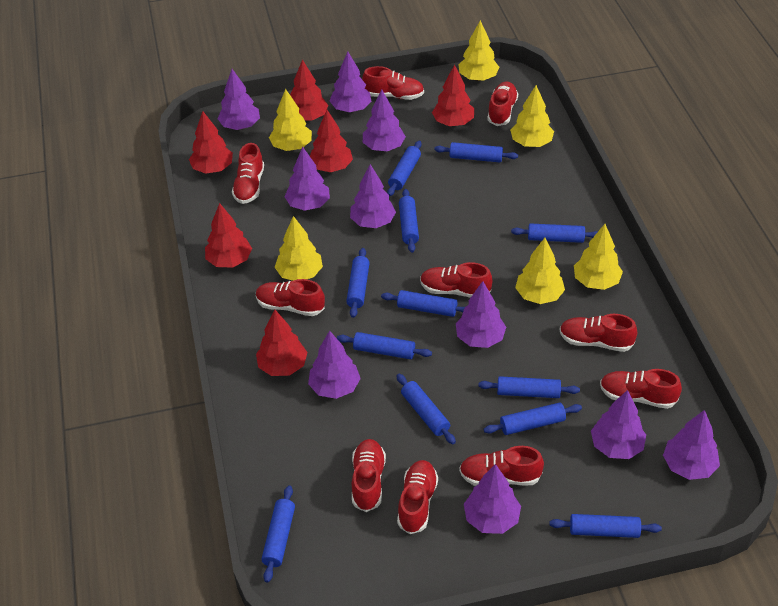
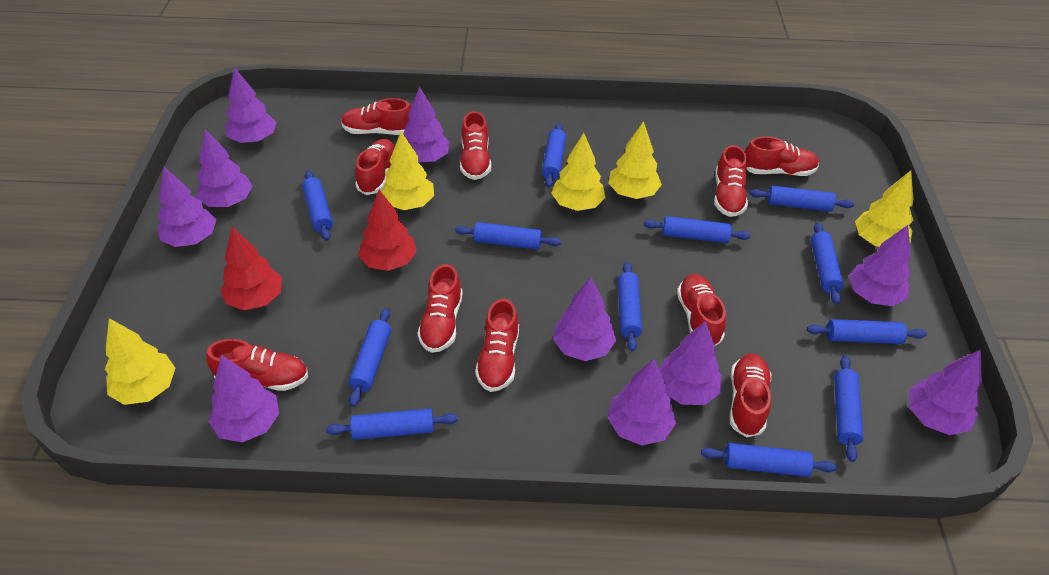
red tree: 6 -> 2
yellow tree: 6 -> 5

